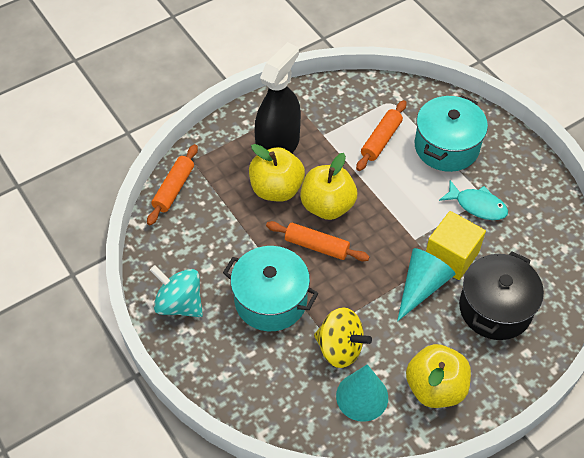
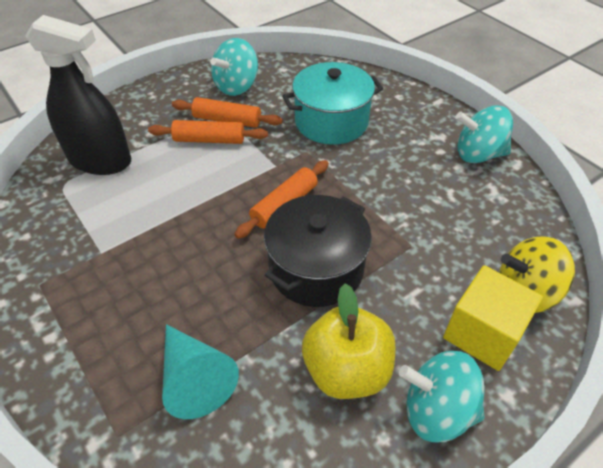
turquoise cone: 2 -> 1
turquoise fish: 1 -> 0
turquoise pot: 2 -> 1
turquoise spinning top: 1 -> 3
yellow apple: 3 -> 1

